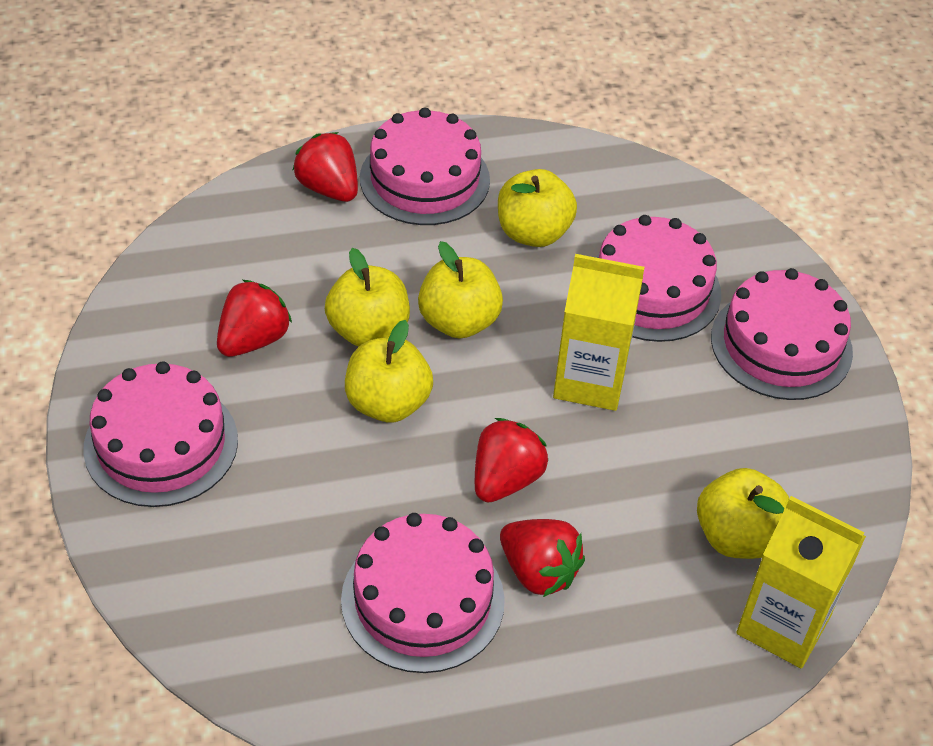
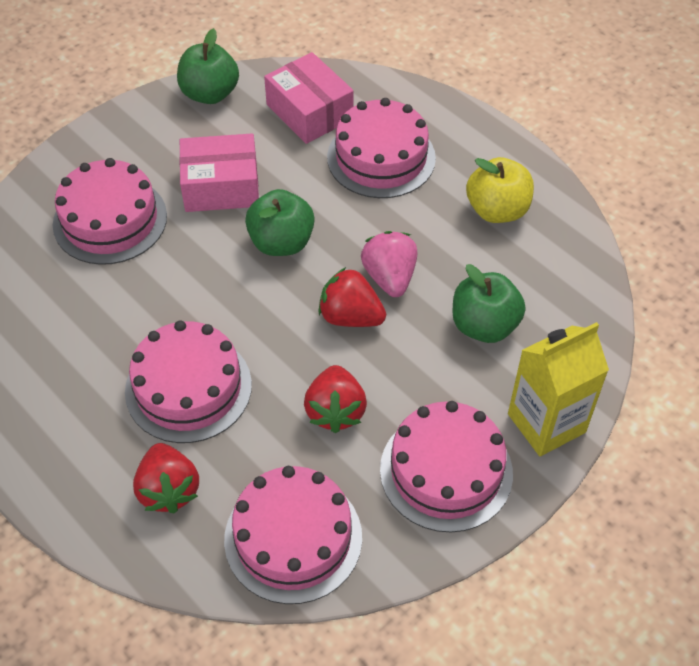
green apple: 0 -> 3
pink box: 0 -> 2
pink strawberry: 0 -> 1
red strawberry: 4 -> 3
yellow apple: 5 -> 1
yellow carton: 2 -> 1

